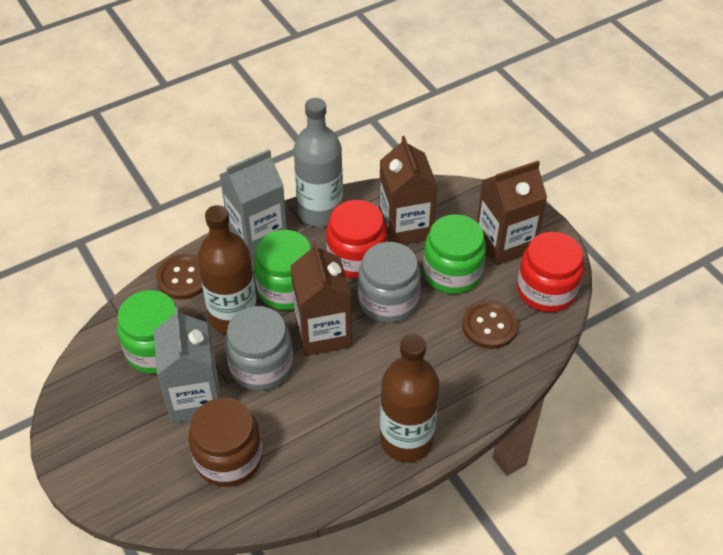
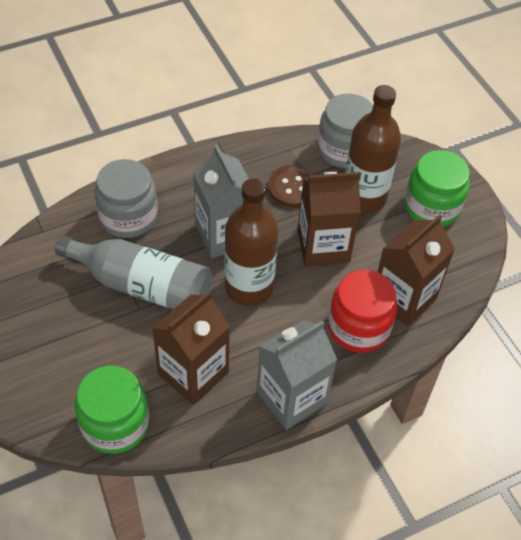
brown button: 2 -> 1
brown jar: 1 -> 0
green jar: 3 -> 2
red jar: 2 -> 1

